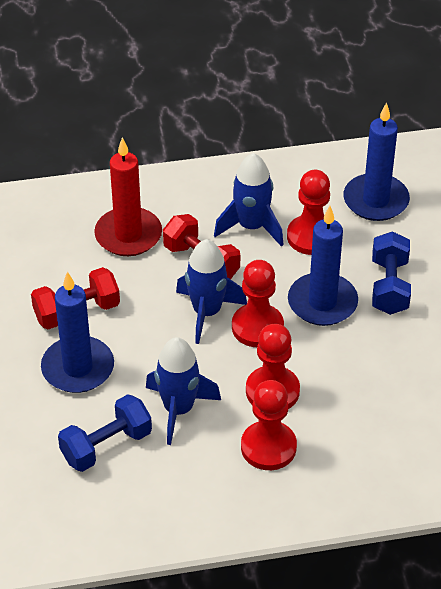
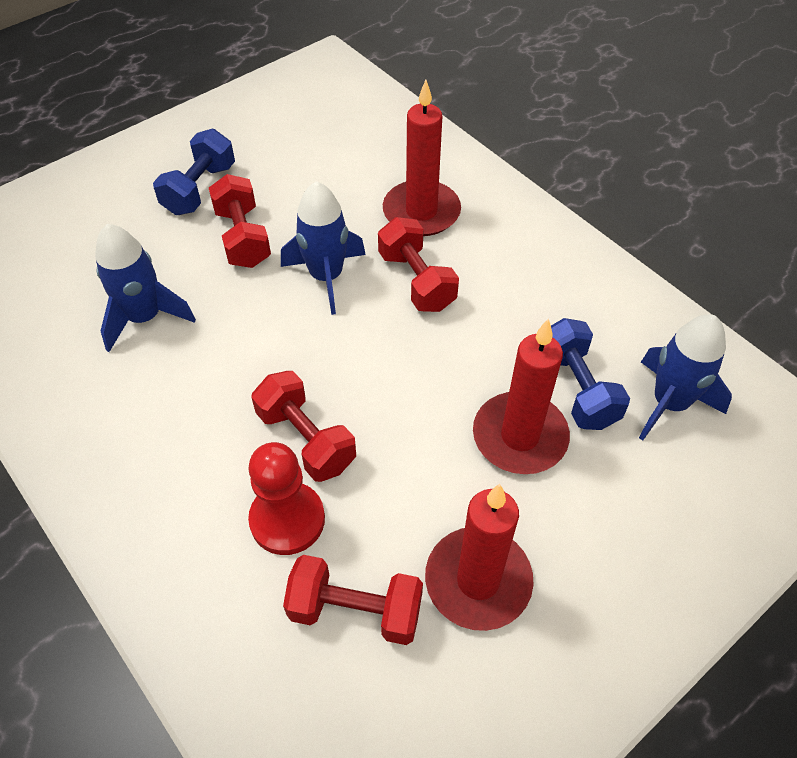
blue candle: 3 -> 0
red candle: 1 -> 3
red dumbbell: 2 -> 4
red pawn: 4 -> 1

